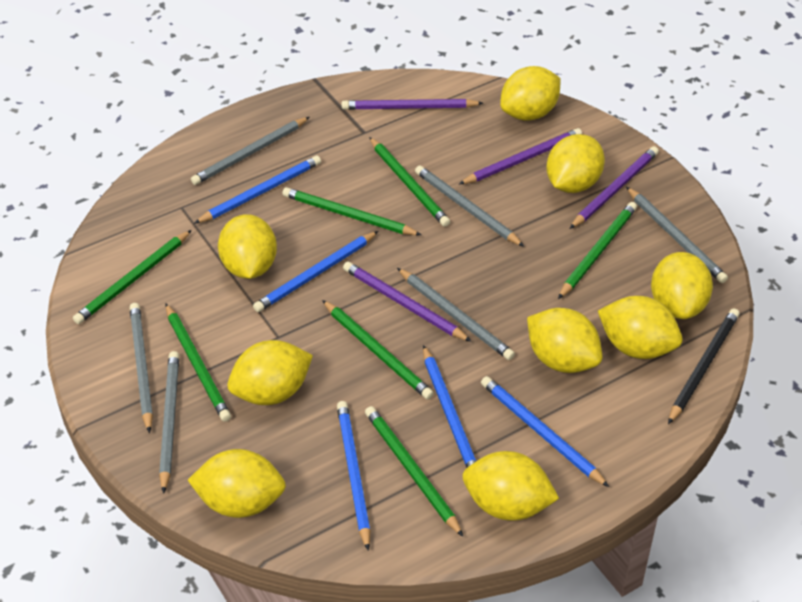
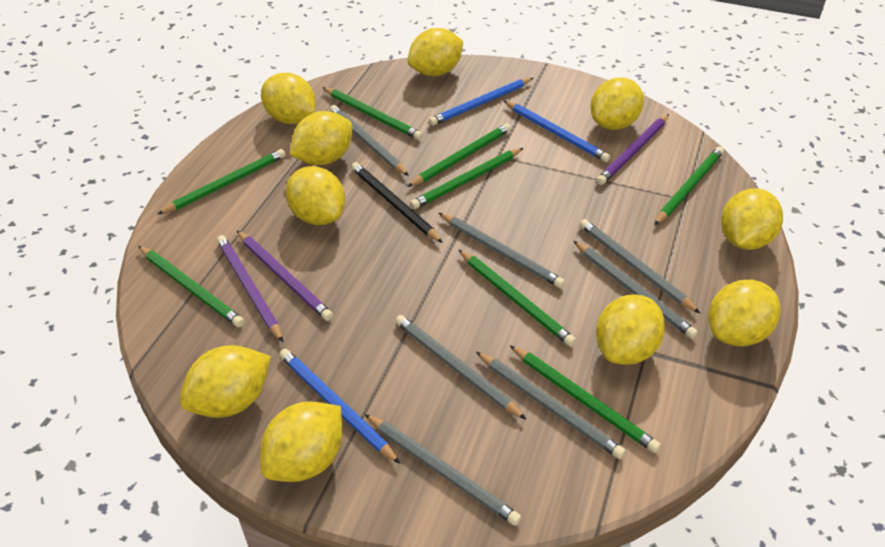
blue pencil: 5 -> 3
green pencil: 7 -> 8
grey pencil: 6 -> 7
purple pencil: 4 -> 3
yellow lemon: 9 -> 10

